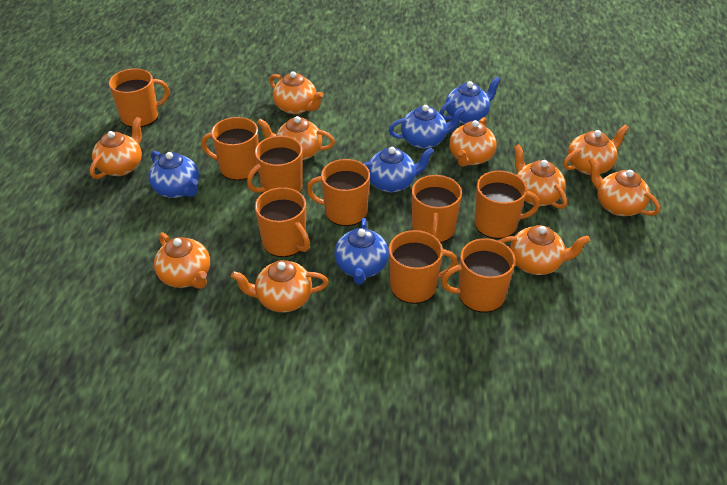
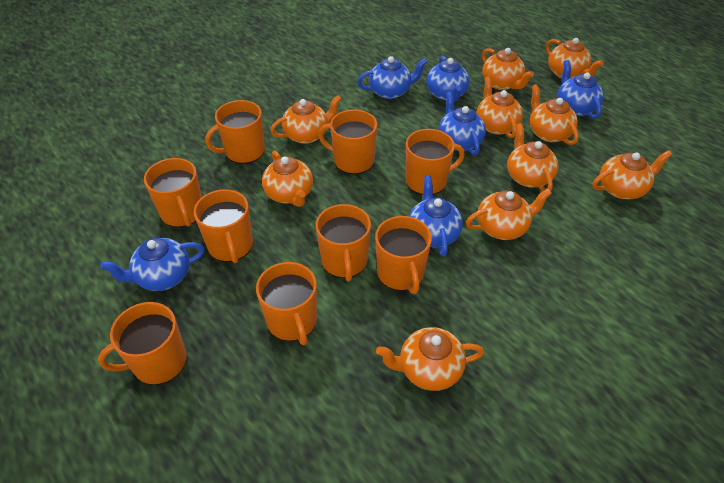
blue teapot: 5 -> 6

